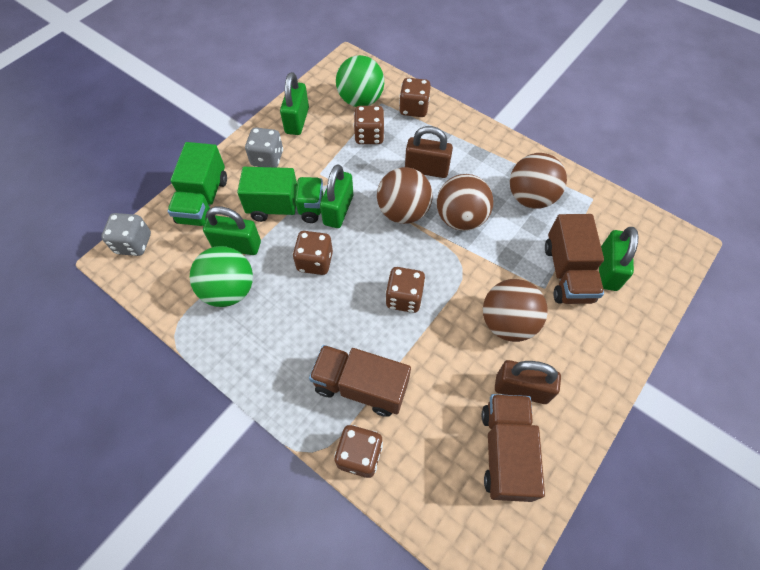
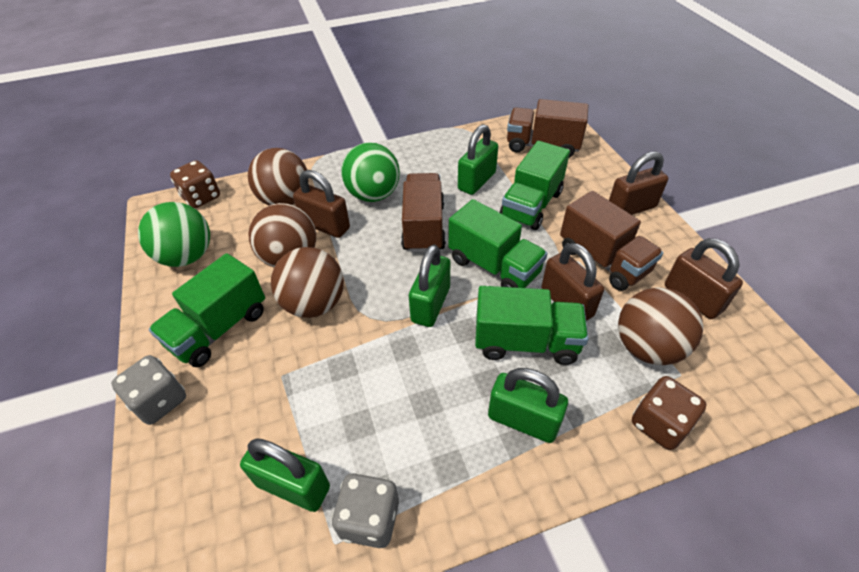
brown dice: 5 -> 2
brown padlock: 2 -> 4
green truck: 2 -> 4

